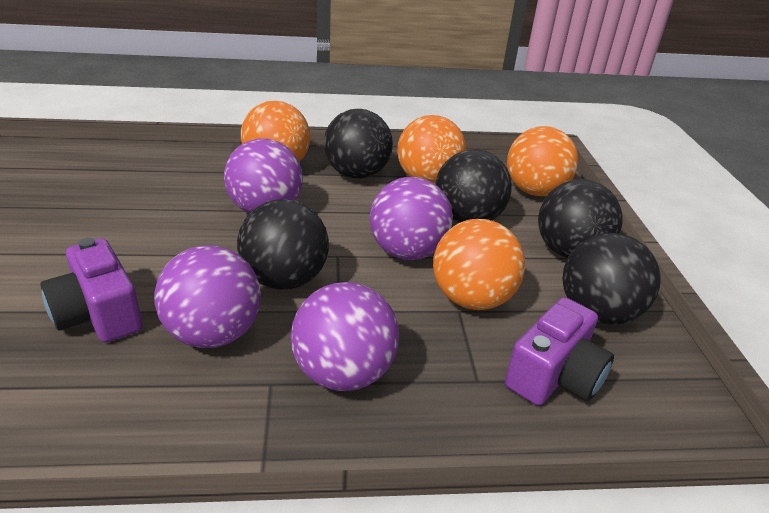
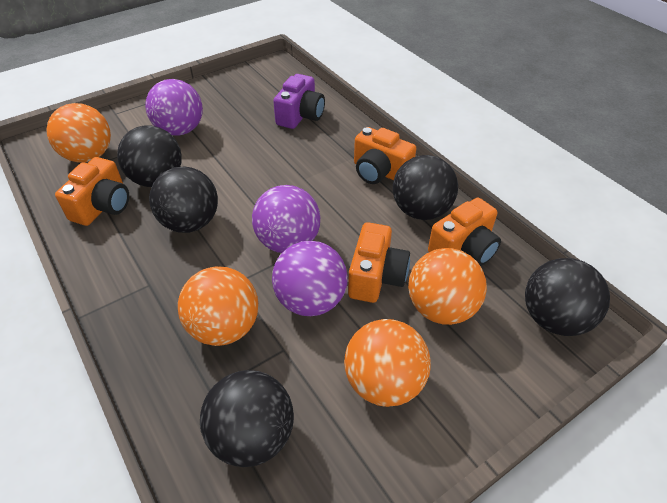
orange camera: 0 -> 4
purple ball: 4 -> 3
purple camera: 2 -> 1

